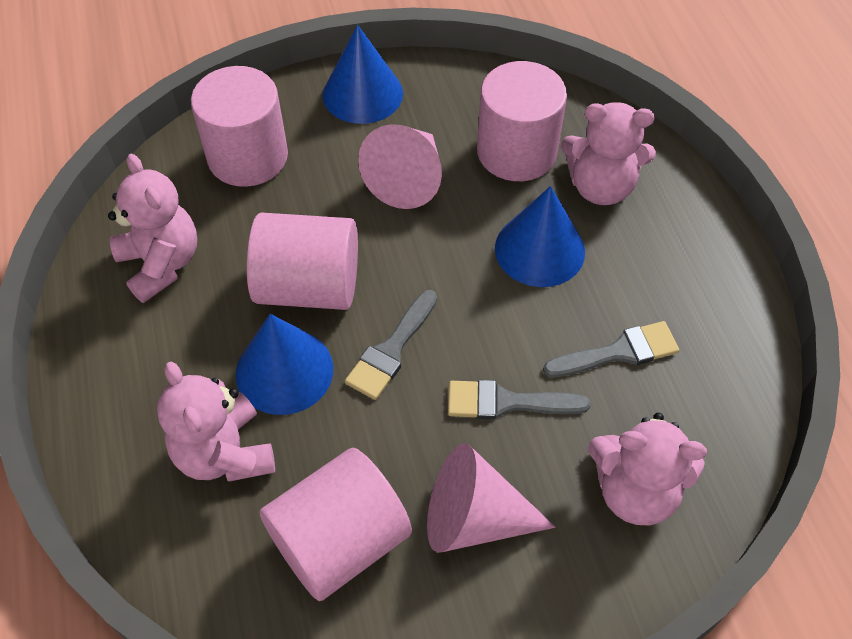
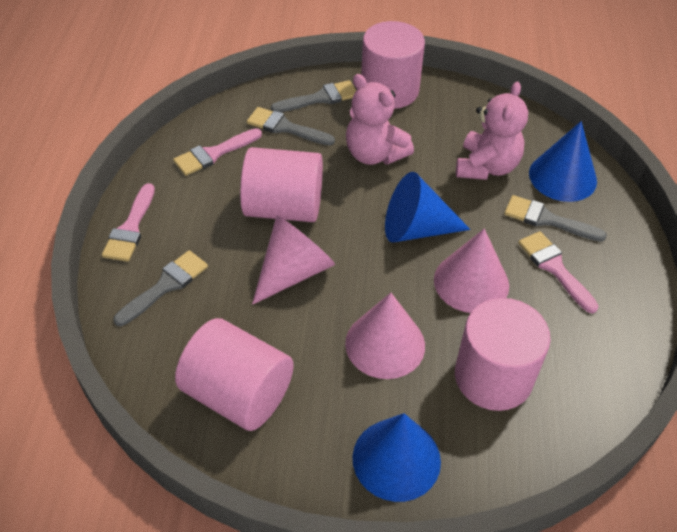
grey brush: 3 -> 4
pink brush: 0 -> 3
pink cone: 2 -> 3
pink teddy bear: 4 -> 2

